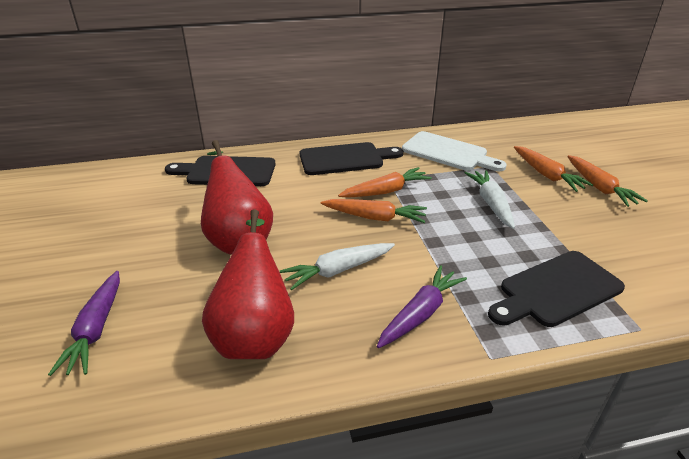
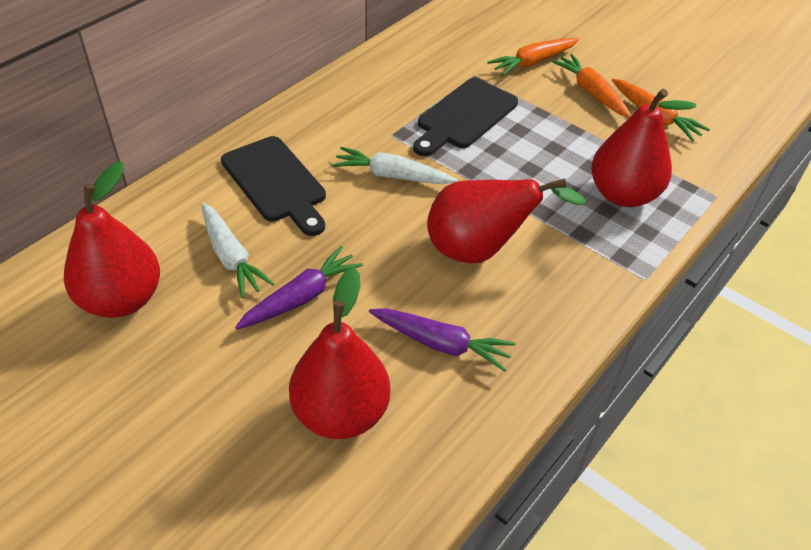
black cutting board: 3 -> 2
orange carrot: 4 -> 3
red pear: 2 -> 4
white cutting board: 1 -> 0

